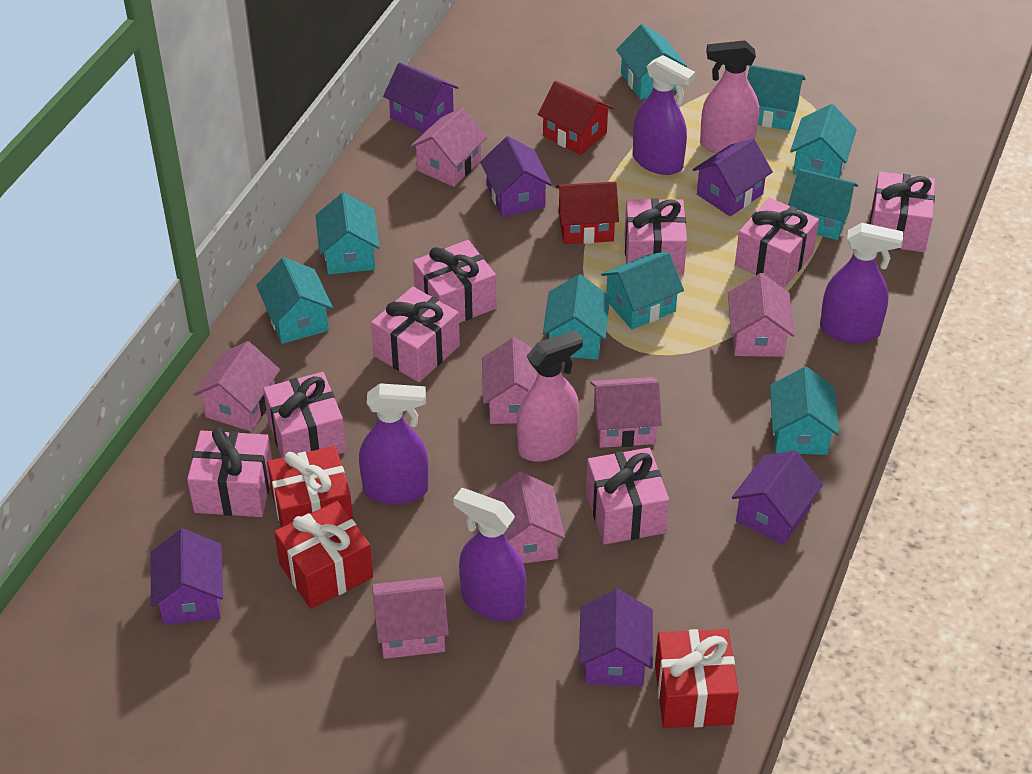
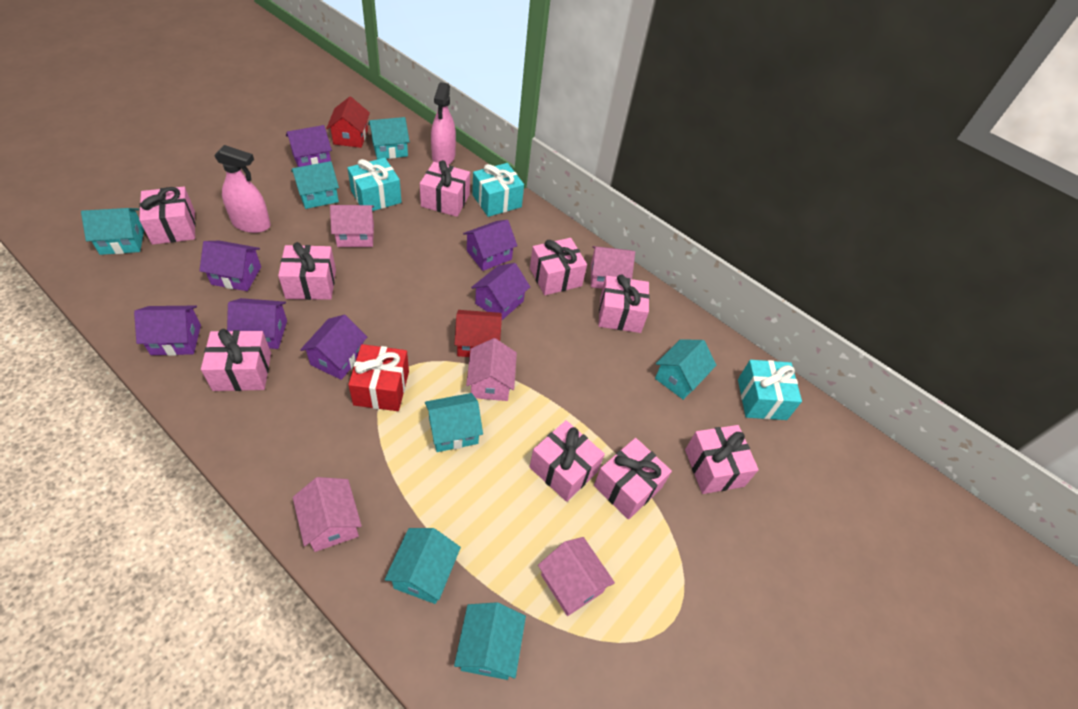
pink gift: 8 -> 9
pink house: 7 -> 5
purple house: 6 -> 7
purple spray bottle: 4 -> 0
red gift: 3 -> 1
turquoise gift: 0 -> 3
turquoise house: 9 -> 7

